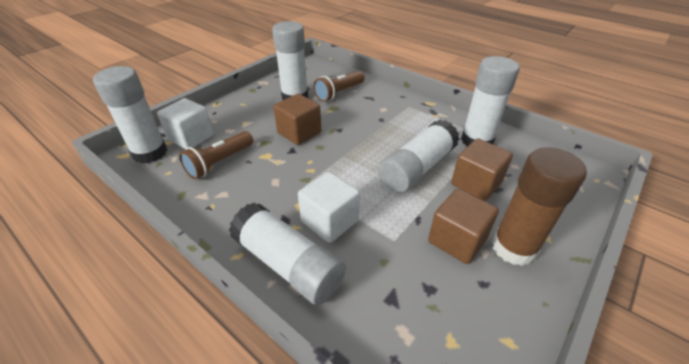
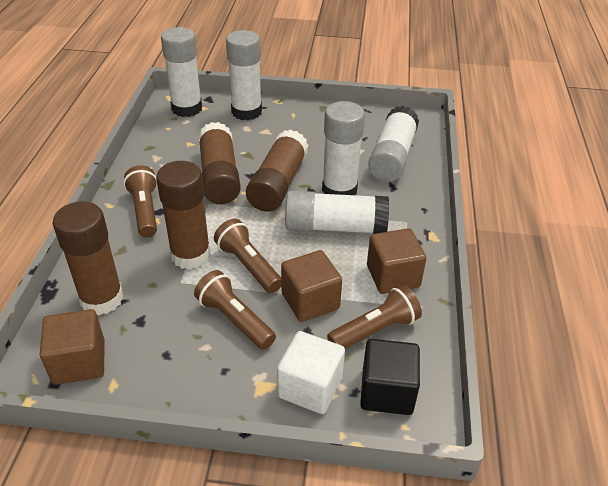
black cube: 0 -> 1
brown flashlight: 2 -> 4
brown glue stick: 1 -> 4
white cube: 2 -> 1

